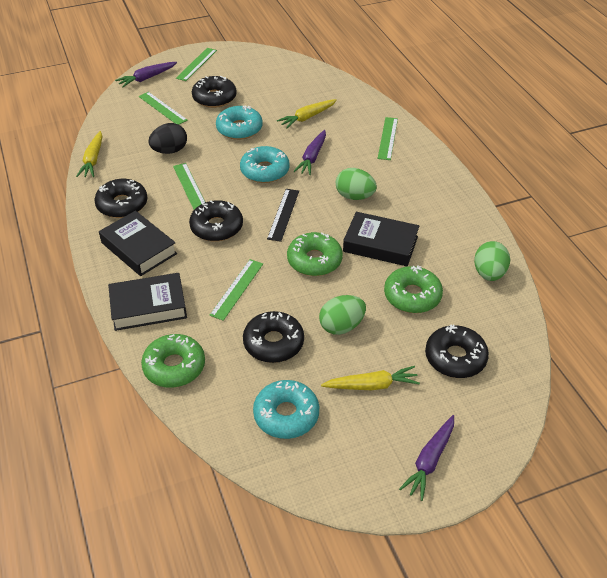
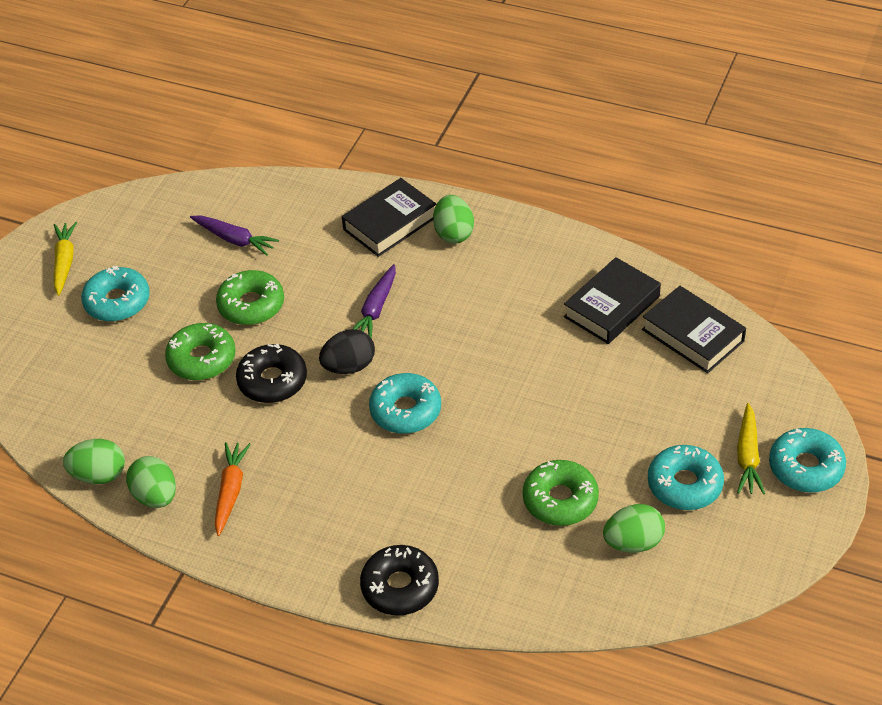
black donut: 5 -> 2
black ruler: 1 -> 0
green egg: 3 -> 4
green ruler: 5 -> 0
orange carrot: 0 -> 1
purple carrot: 3 -> 2
turquoise donut: 3 -> 4
yellow carrot: 3 -> 2

